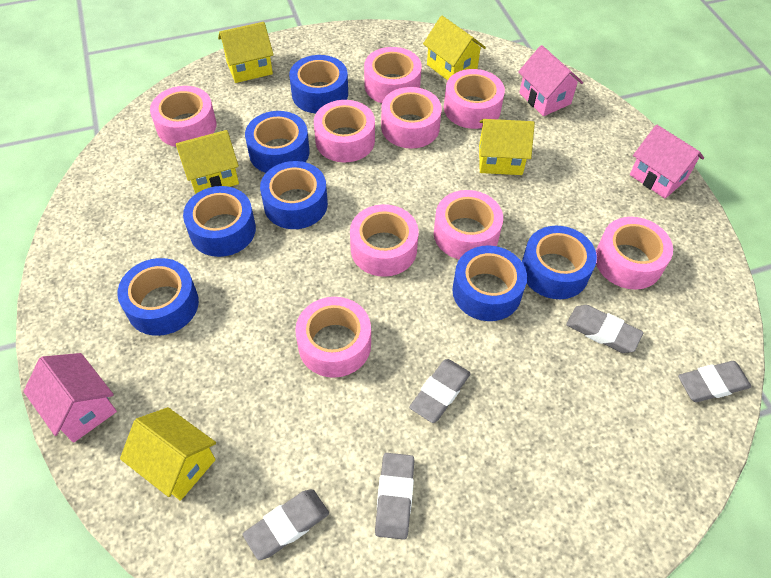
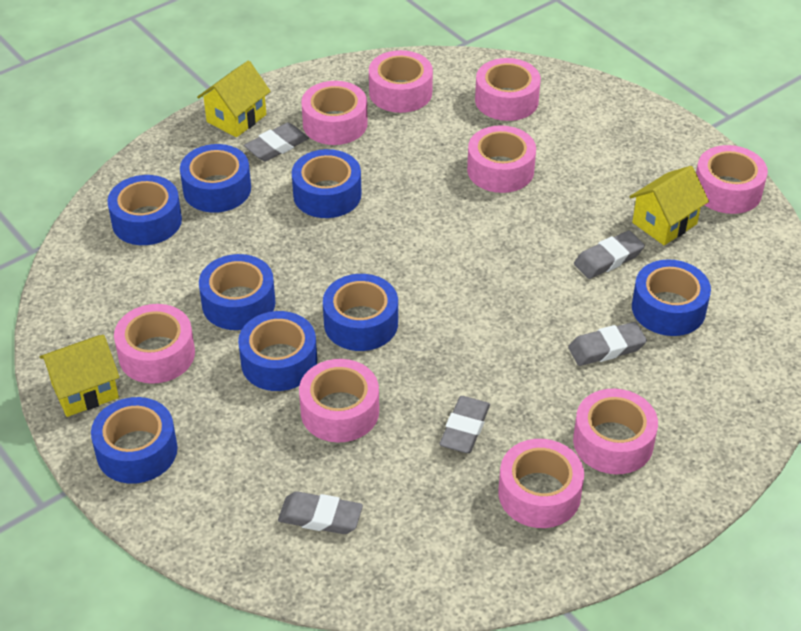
blue tape: 7 -> 8
pink house: 3 -> 0
yellow house: 5 -> 3

